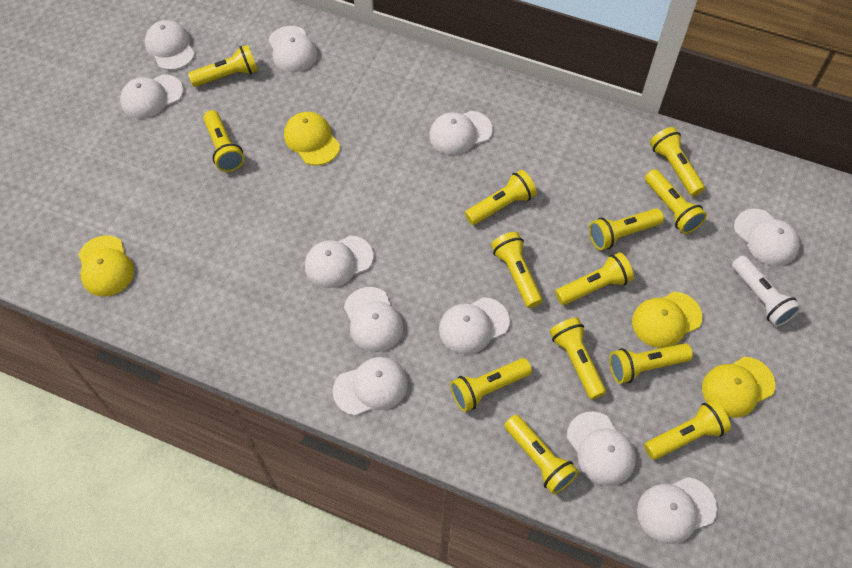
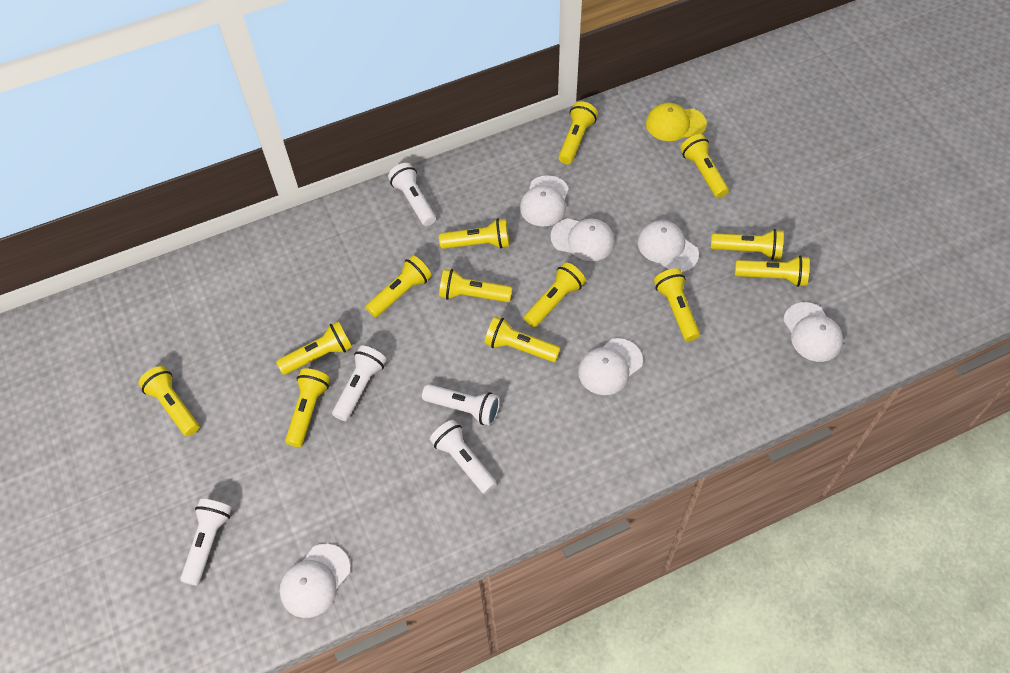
white cap: 11 -> 6
white flashlight: 1 -> 5
yellow cap: 4 -> 1

